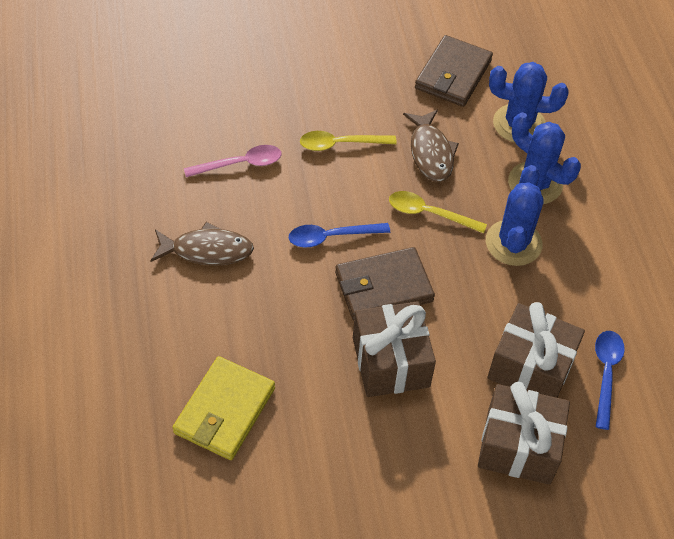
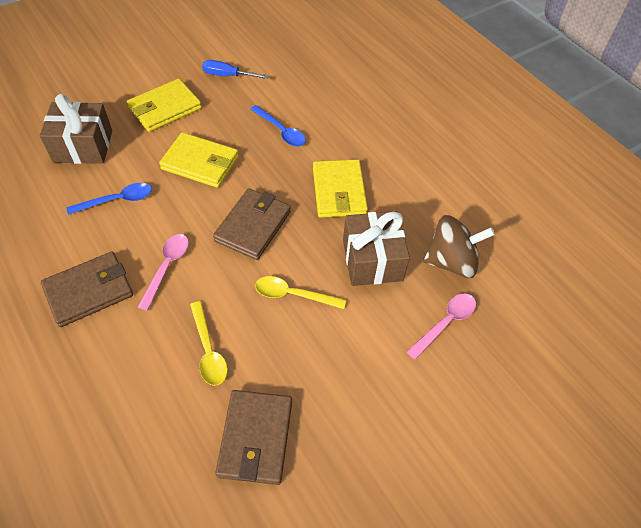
blue cactus: 3 -> 0
blue screwdriver: 0 -> 1
brown fish: 2 -> 0
brown gift: 3 -> 2
brown spinning top: 0 -> 1
brown wallet: 2 -> 3
pink spoon: 1 -> 2
yellow wallet: 1 -> 3

